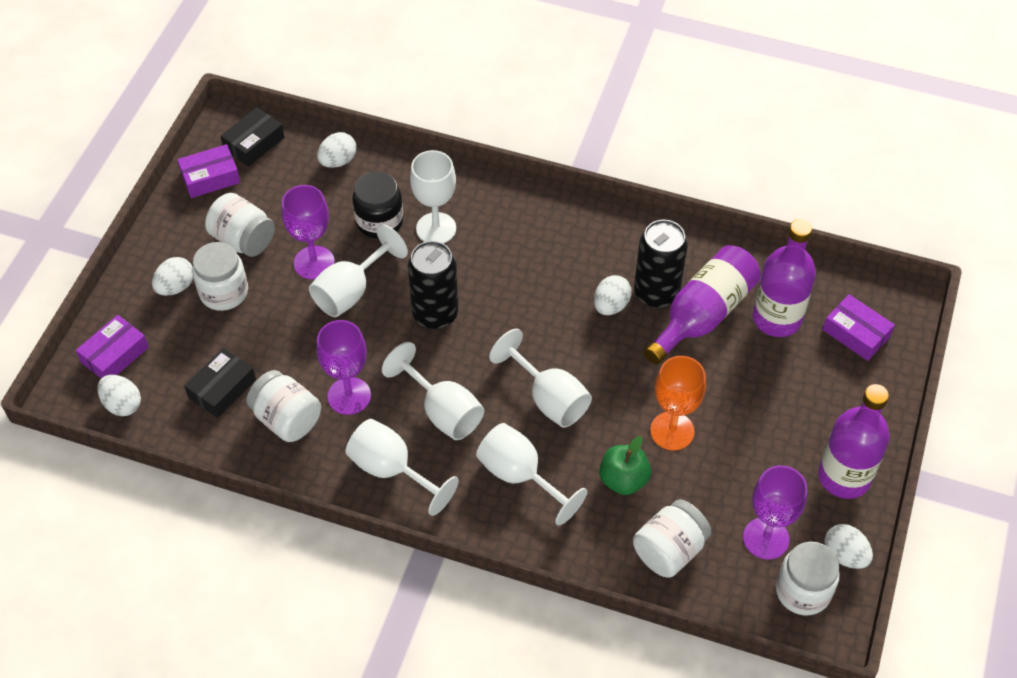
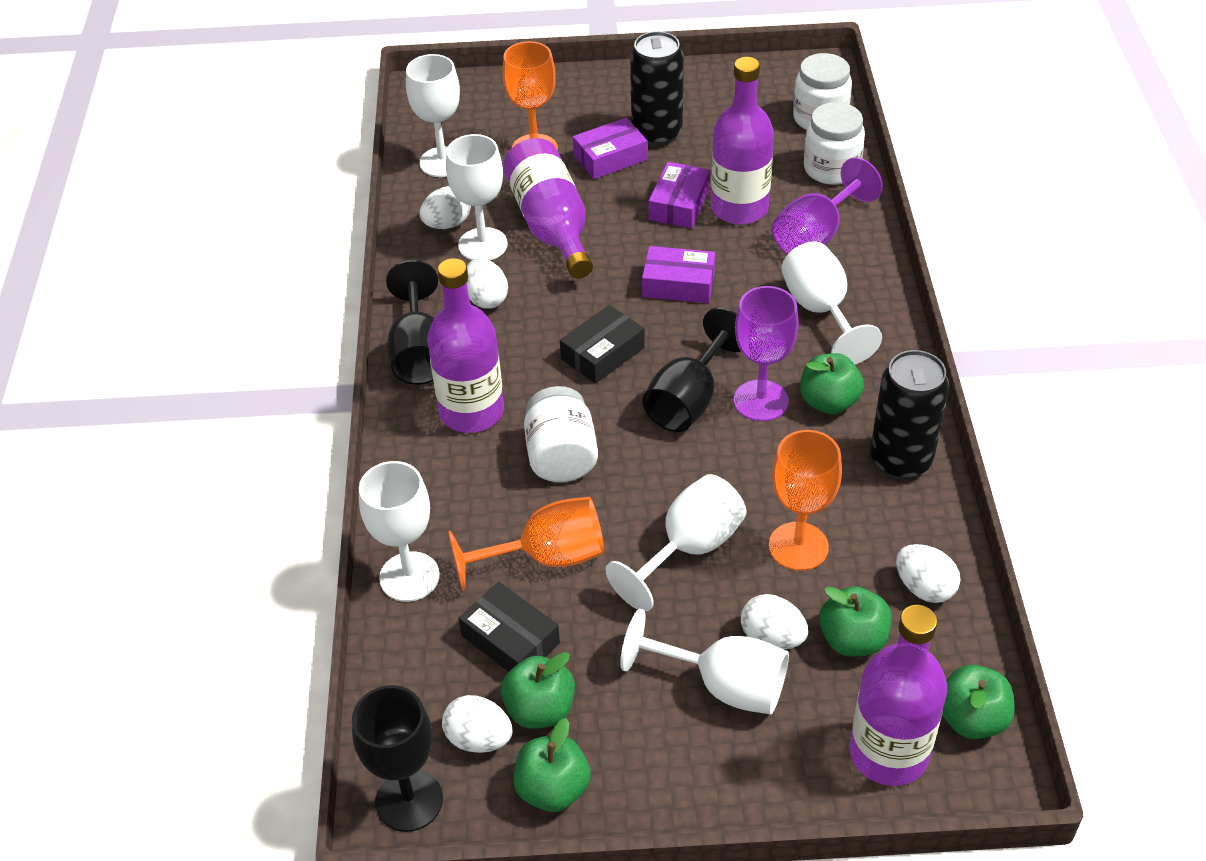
black goblet: 0 -> 3
black jar: 1 -> 0
green apple: 1 -> 5
orange goblet: 1 -> 3
purple bottle: 3 -> 4
purple goblet: 3 -> 2
white jar: 5 -> 3

